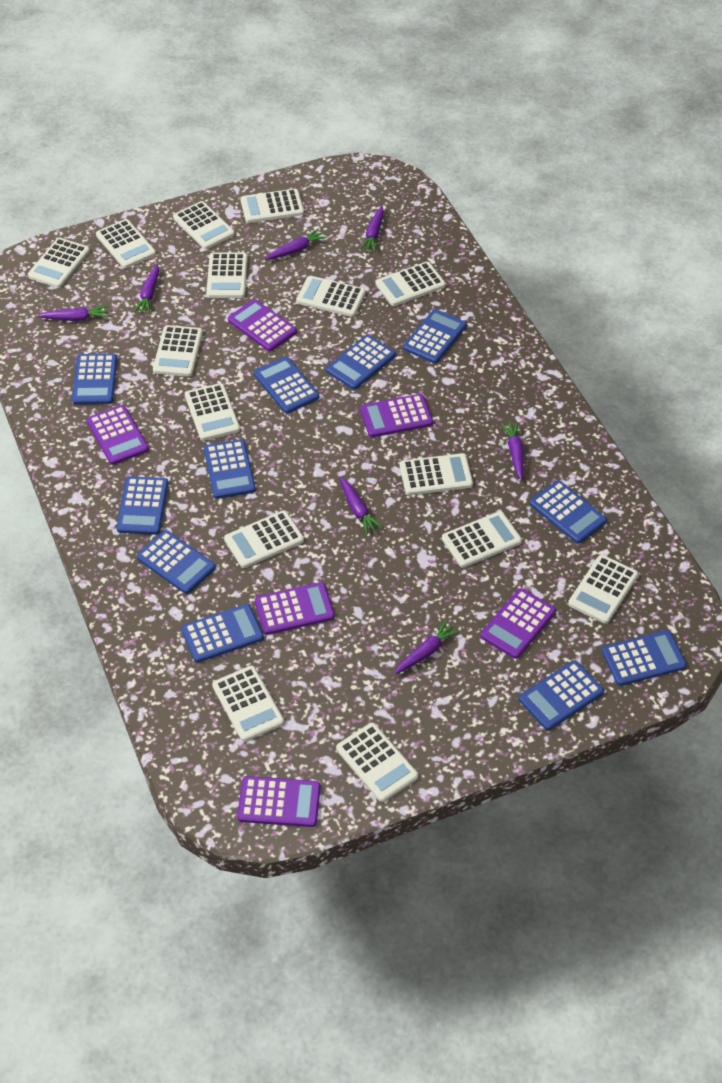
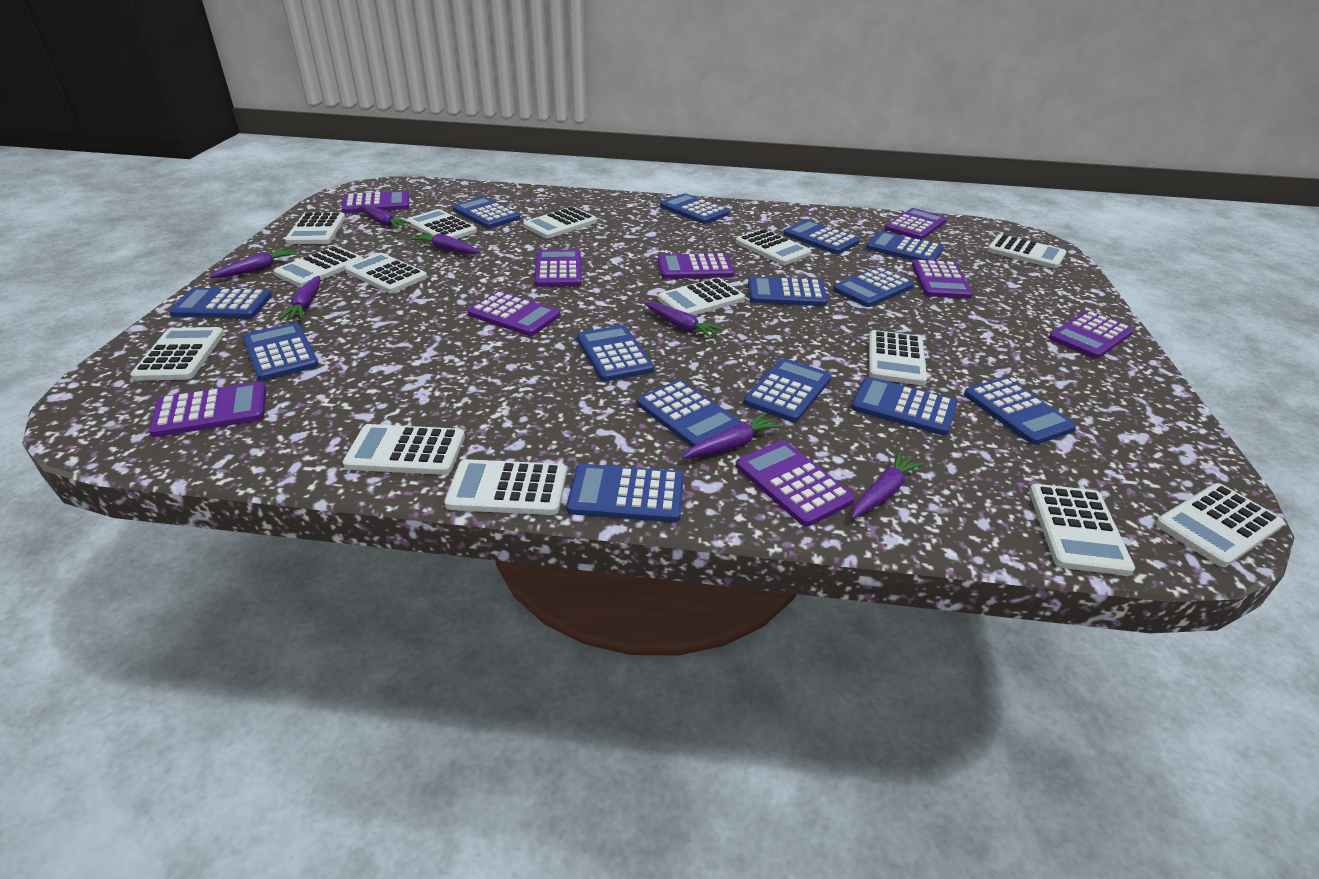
blue calculator: 11 -> 14
purple calculator: 6 -> 9
white calculator: 15 -> 14

